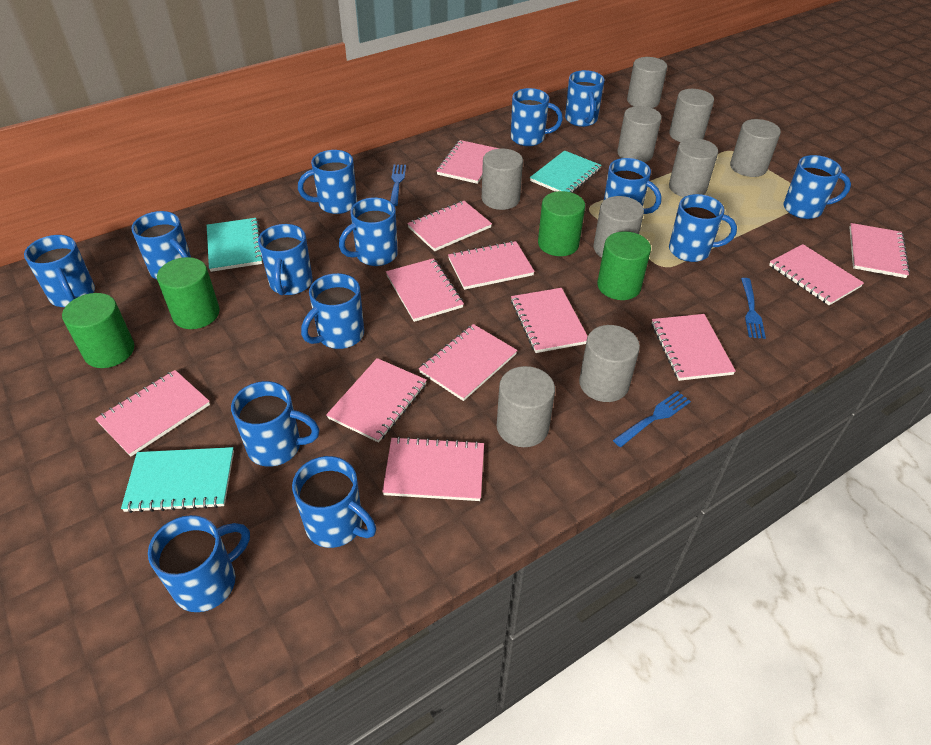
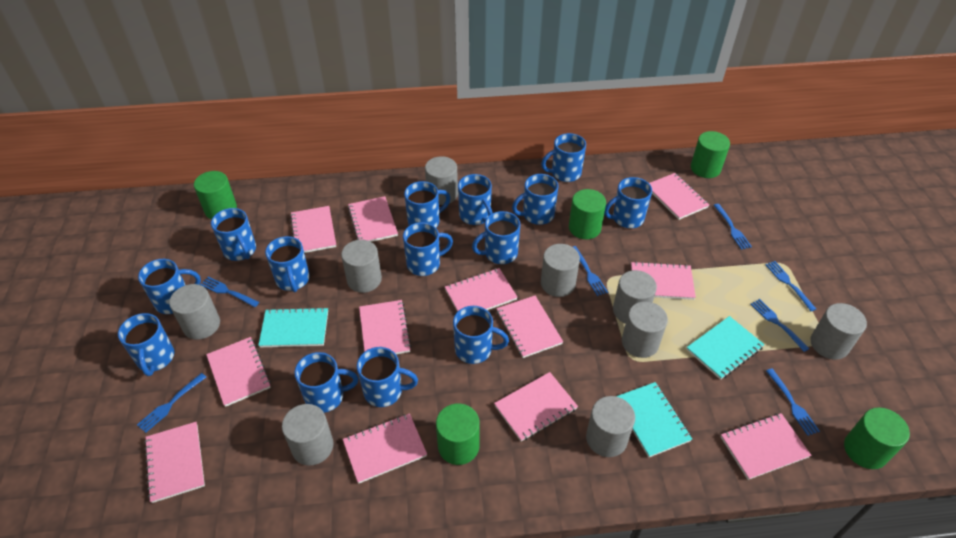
blue fork: 3 -> 7
green cylinder: 4 -> 5

